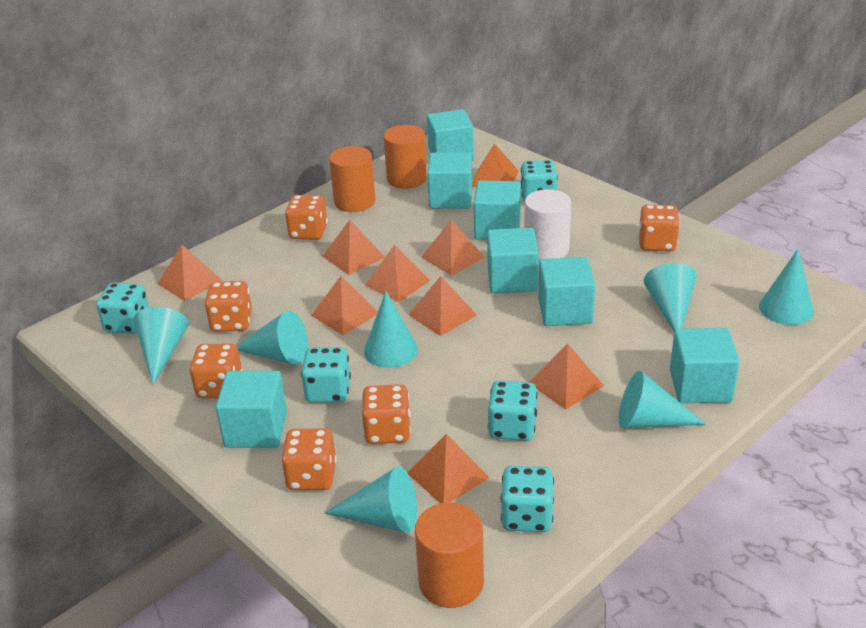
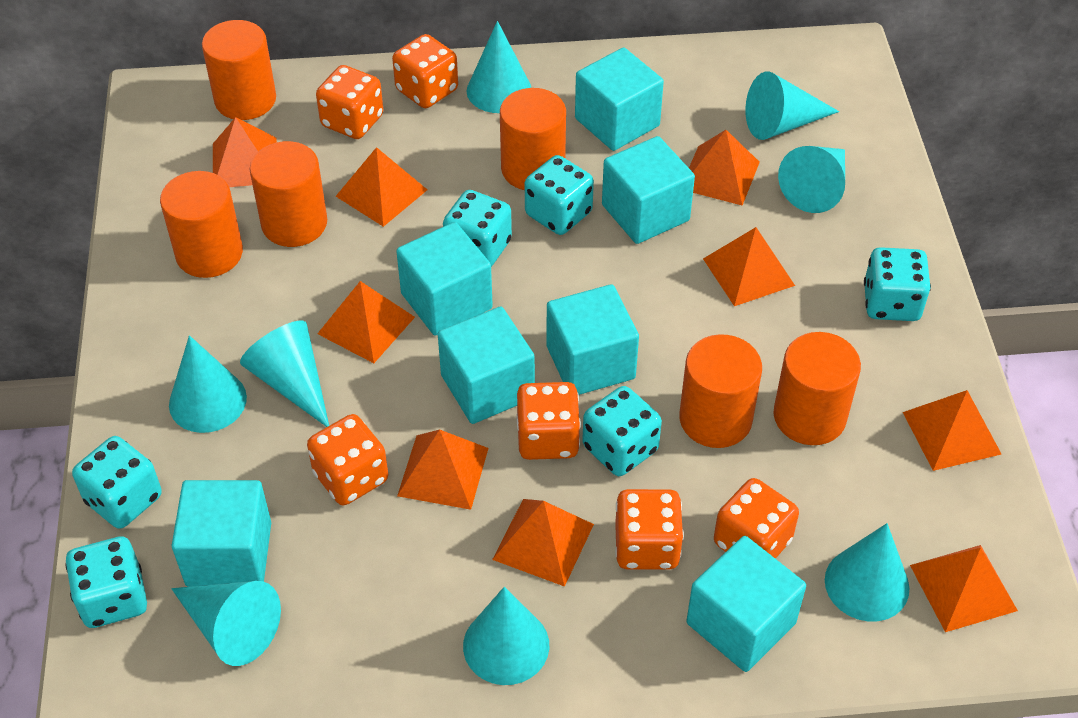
orange cylinder: 3 -> 6
turquoise cone: 7 -> 8
turquoise dice: 5 -> 6
white cylinder: 1 -> 0

